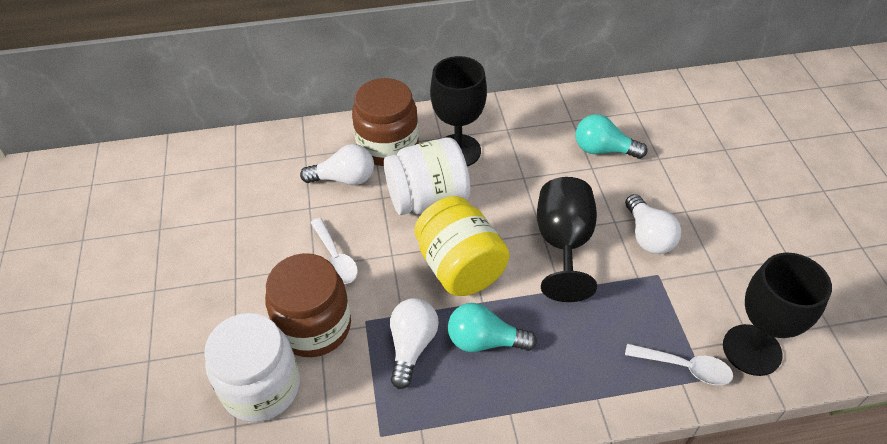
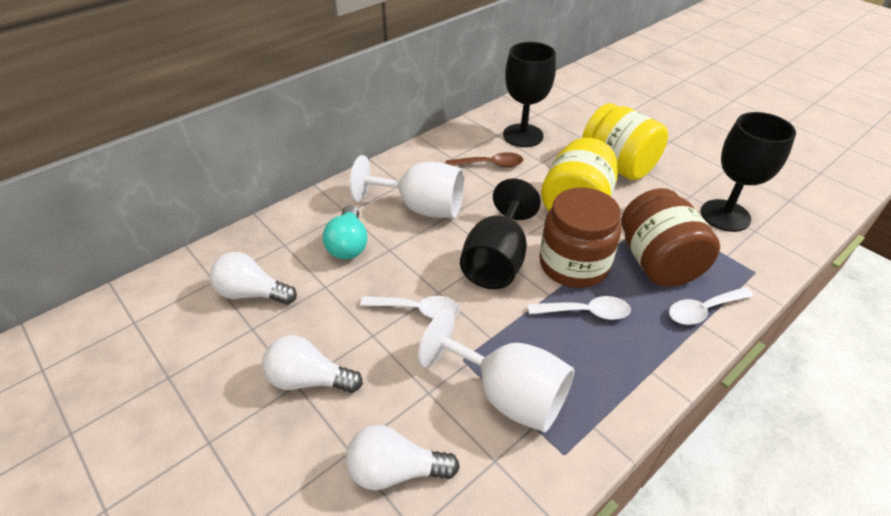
brown spoon: 0 -> 1
turquoise light bulb: 2 -> 1
white goblet: 0 -> 2
white jar: 2 -> 0
white spoon: 2 -> 3
yellow jar: 1 -> 2

